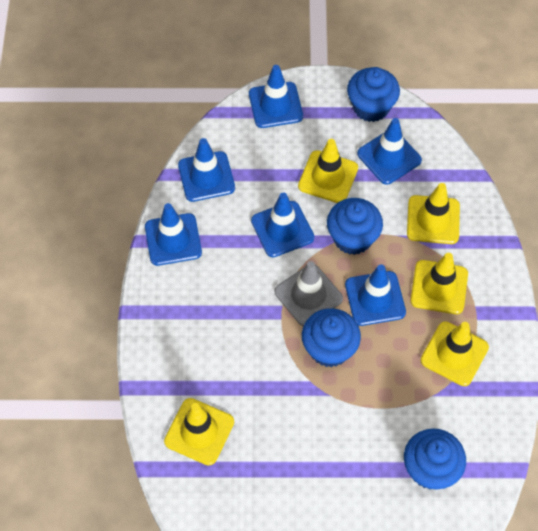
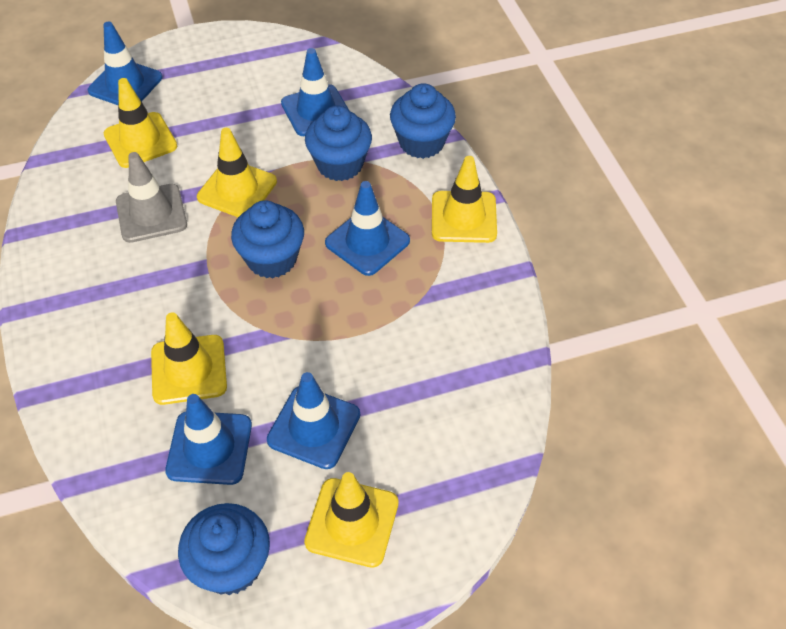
blue traffic cone: 6 -> 5

